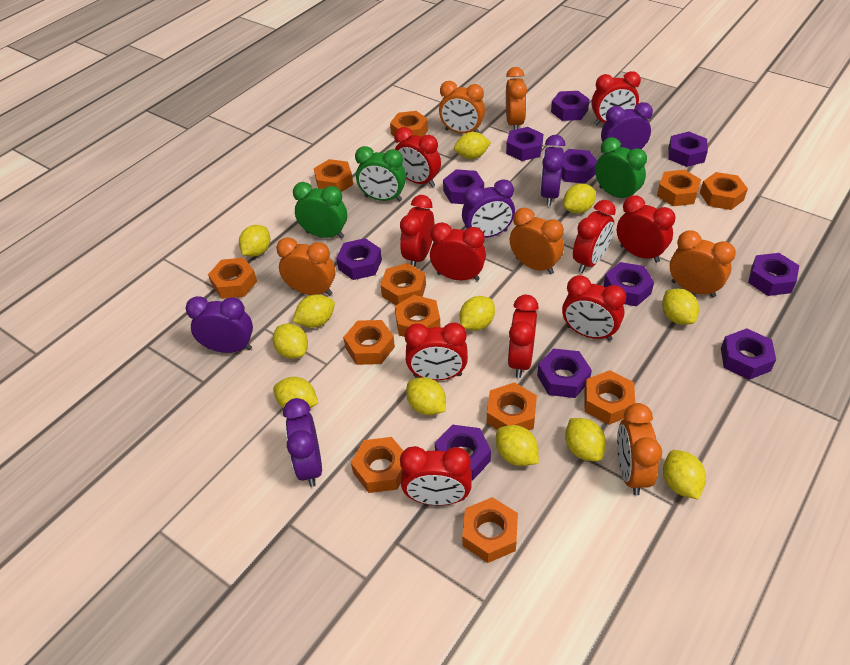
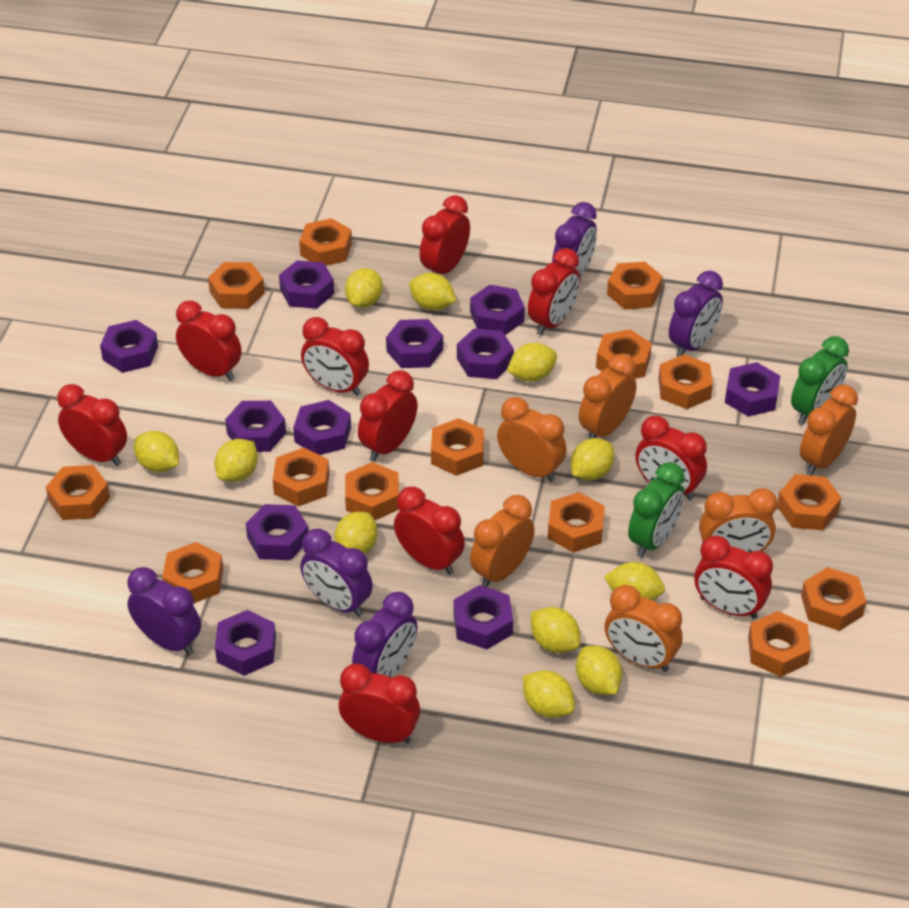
green clock: 3 -> 2
orange nut: 12 -> 14
yellow lemon: 12 -> 11

